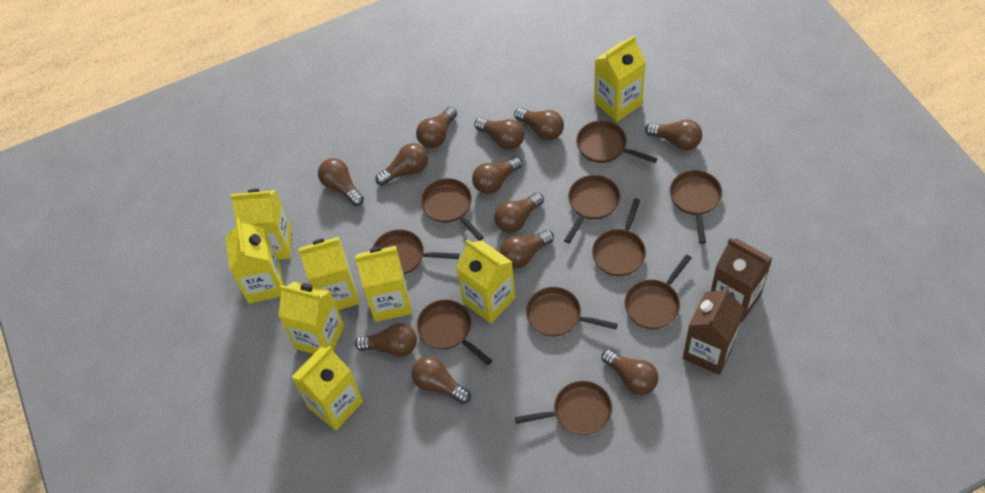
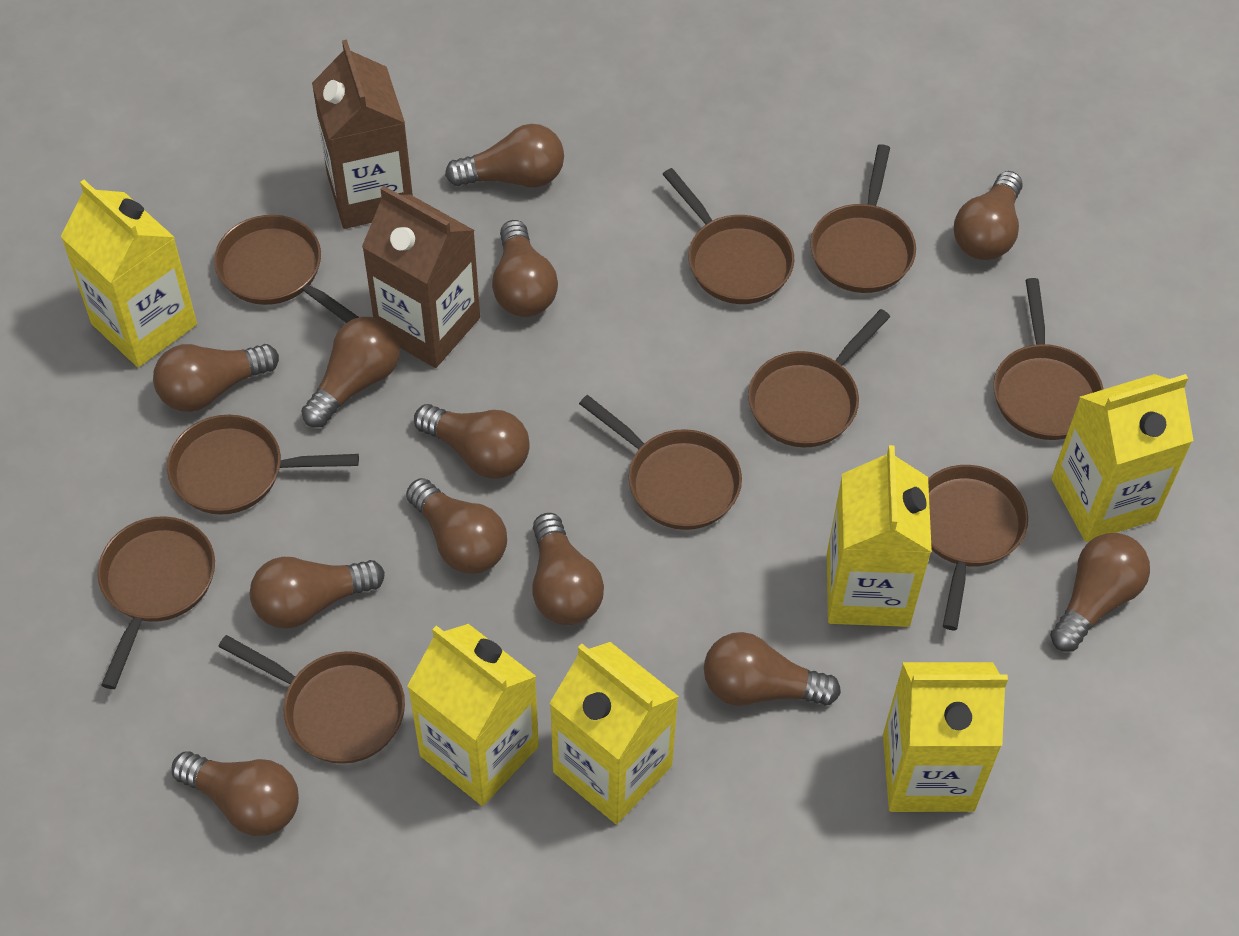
yellow carton: 8 -> 6

